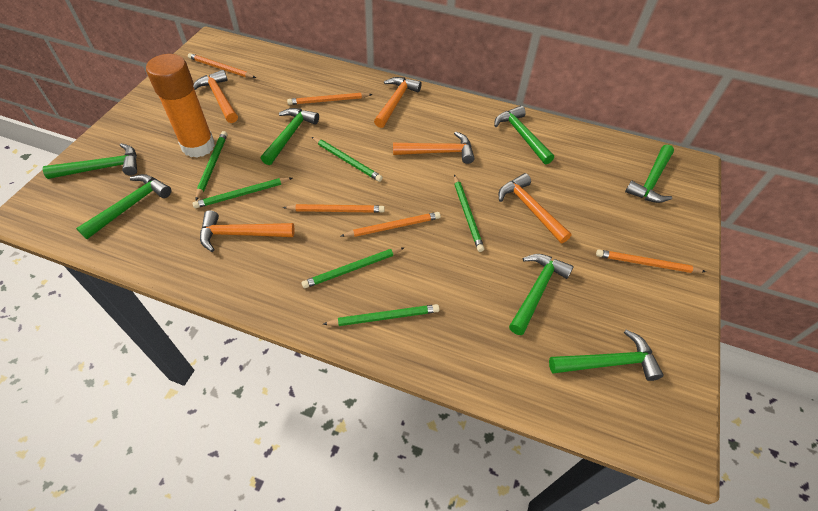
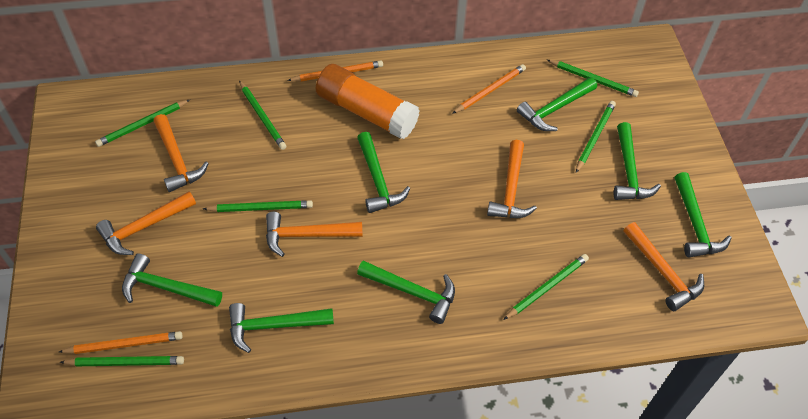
green pencil: 6 -> 7
orange pencil: 5 -> 3

